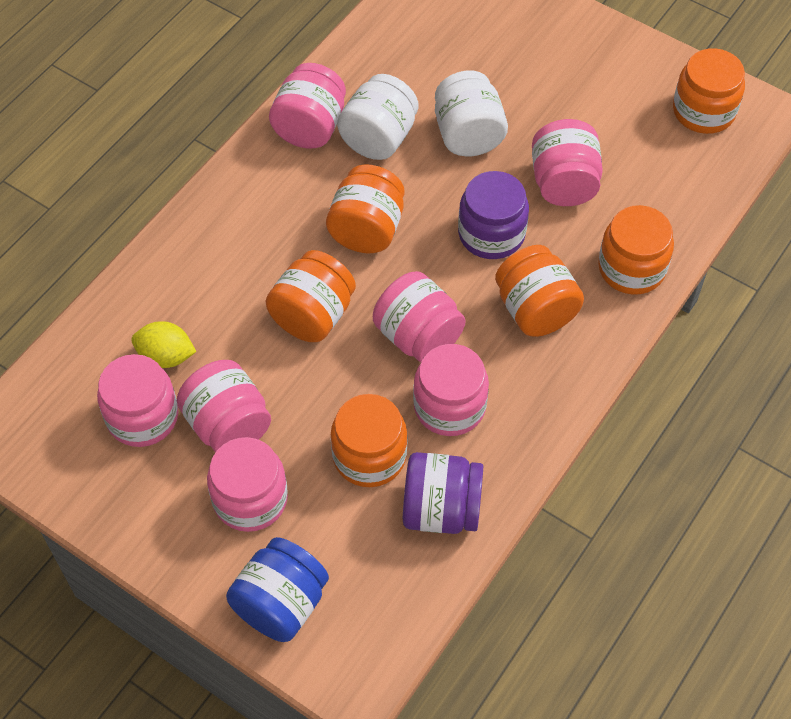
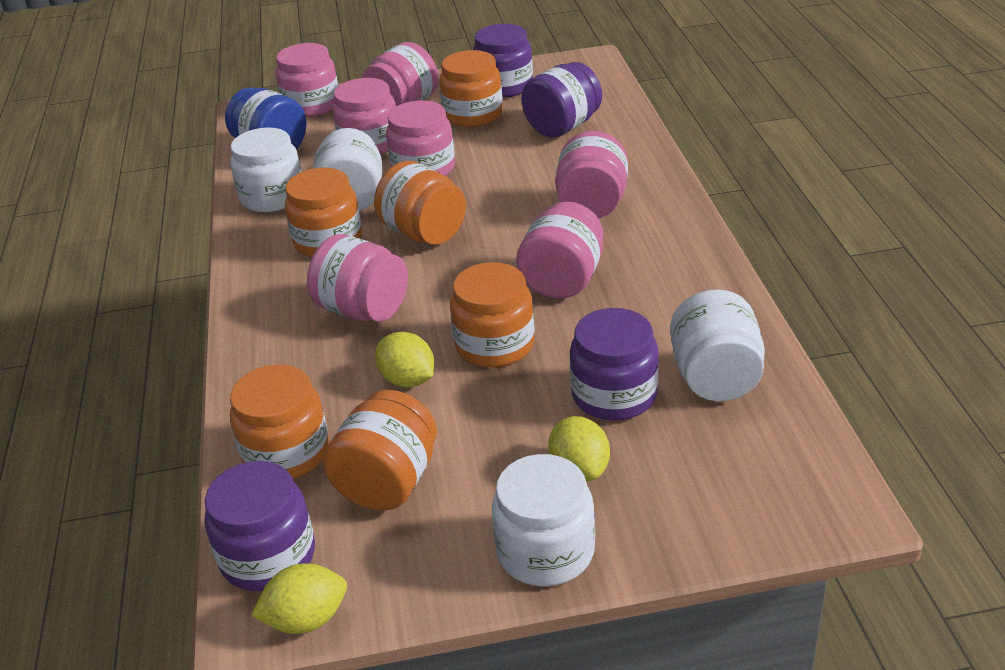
purple jar: 2 -> 4
white jar: 2 -> 4
yellow lemon: 1 -> 3

